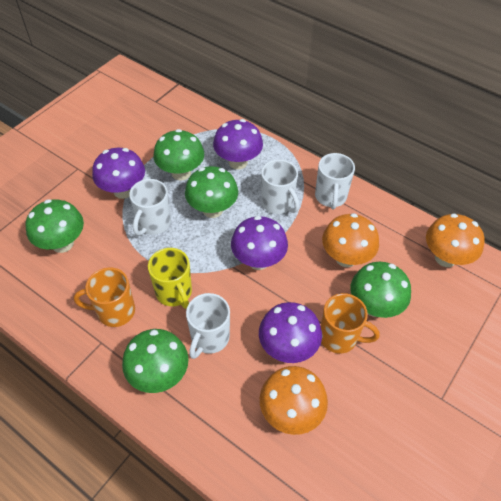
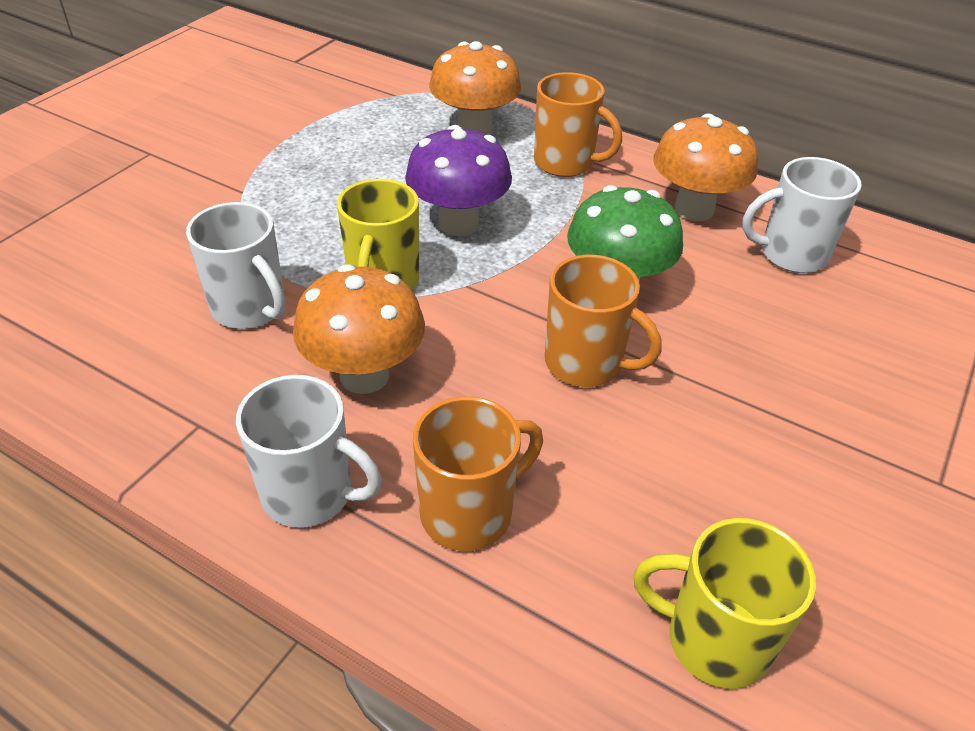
green mushroom: 5 -> 1
orange mug: 2 -> 3
purple mushroom: 4 -> 1
white mug: 4 -> 3
yellow mug: 1 -> 2

